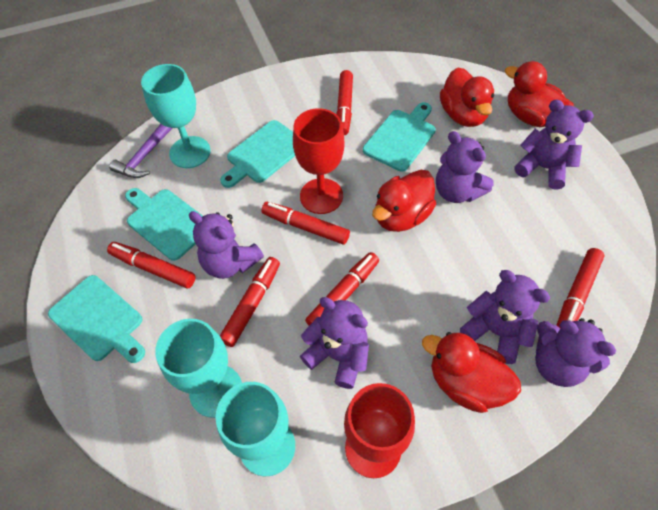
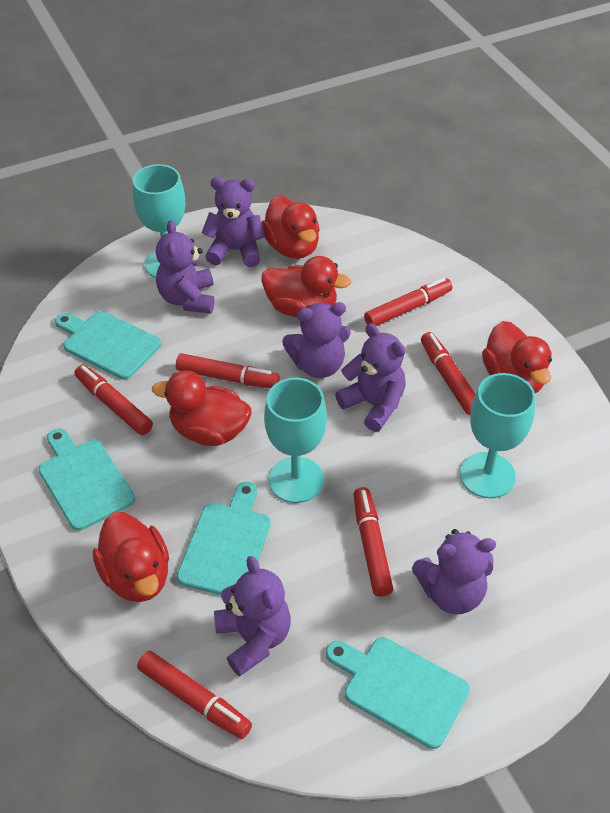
purple hammer: 1 -> 0
red duck: 4 -> 5
red goblet: 2 -> 0

